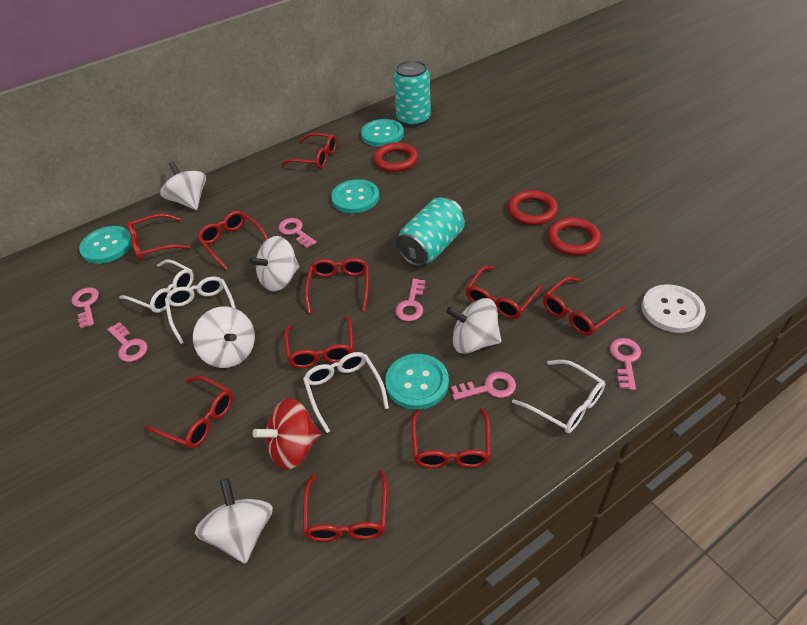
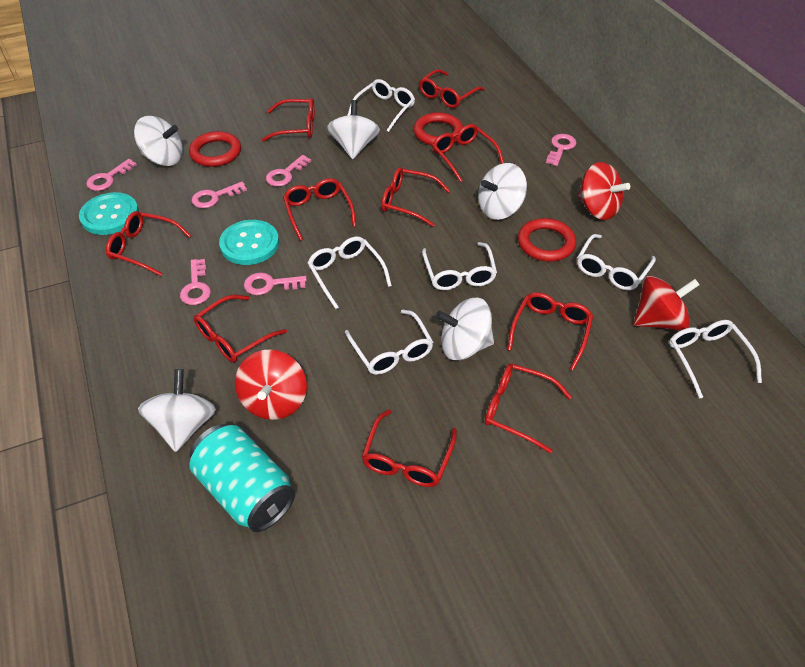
red spinning top: 1 -> 3
turquoise button: 4 -> 2
turquoise can: 2 -> 1
white button: 1 -> 0
white glasses: 4 -> 6

